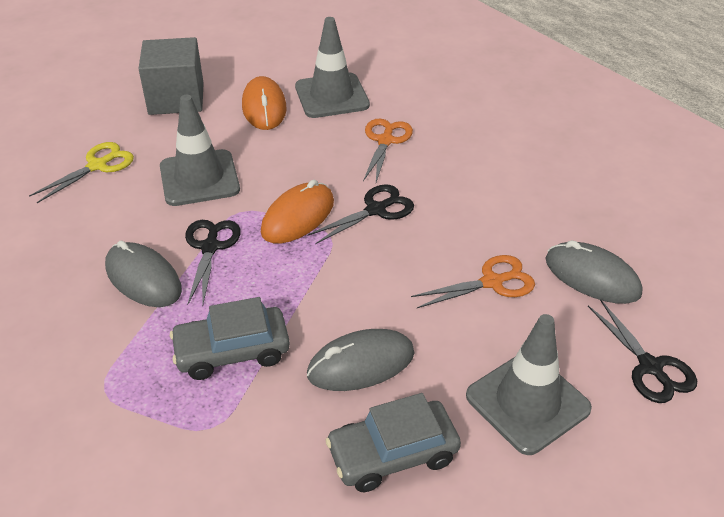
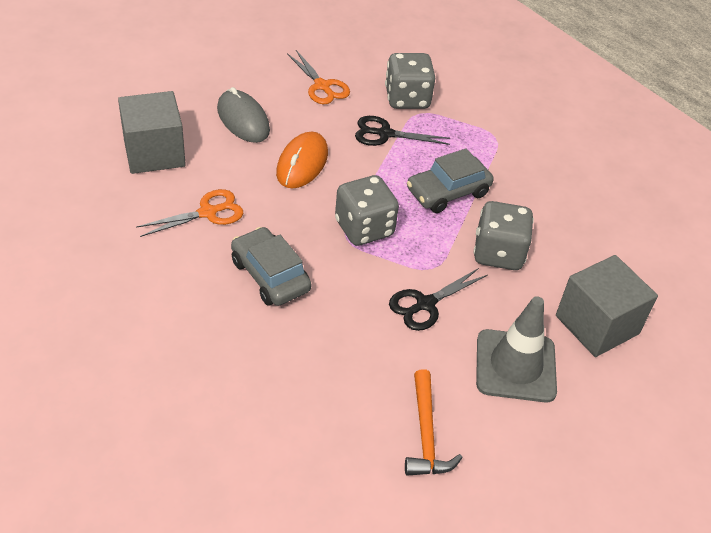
black scissors: 3 -> 2
grey cube: 1 -> 2
grey dice: 0 -> 3
grey mouse: 3 -> 1
grey traffic cone: 3 -> 1
orange hammer: 0 -> 1
orange mouse: 2 -> 1
yellow scissors: 1 -> 0

